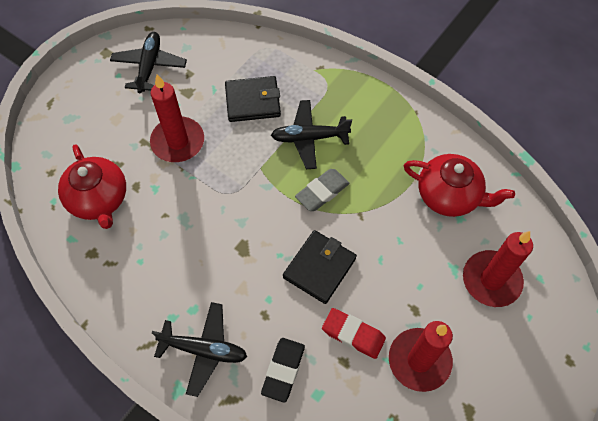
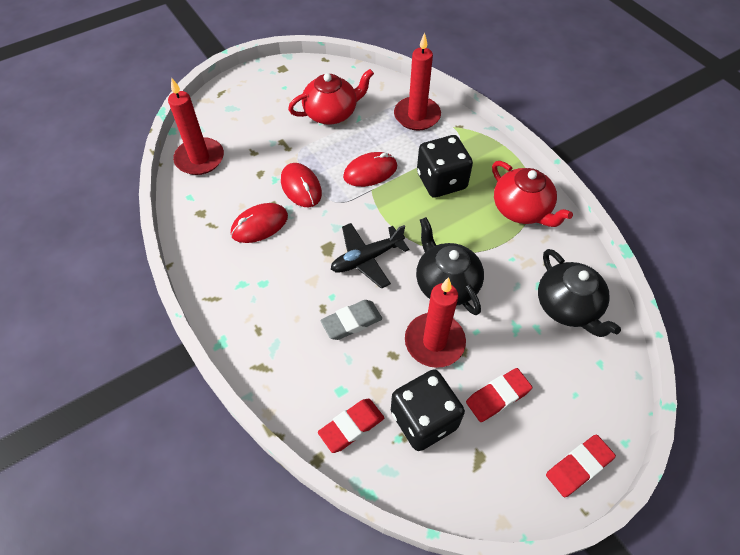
black dice: 0 -> 2
black eraser: 1 -> 0
black plane: 3 -> 1
black teapot: 0 -> 2
black wallet: 2 -> 0
red eraser: 1 -> 3
red mouse: 0 -> 3

